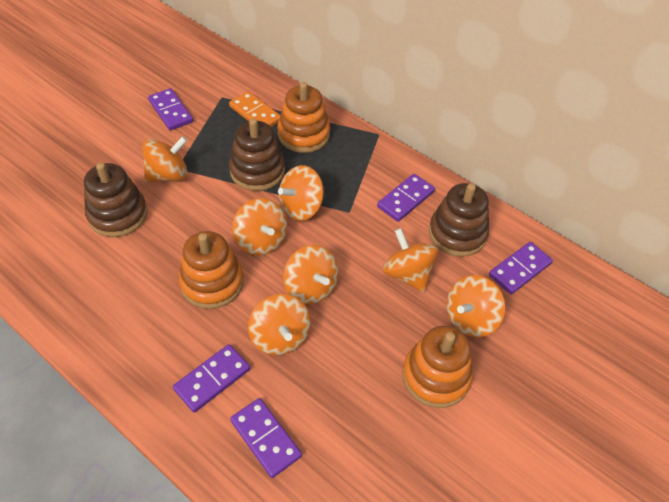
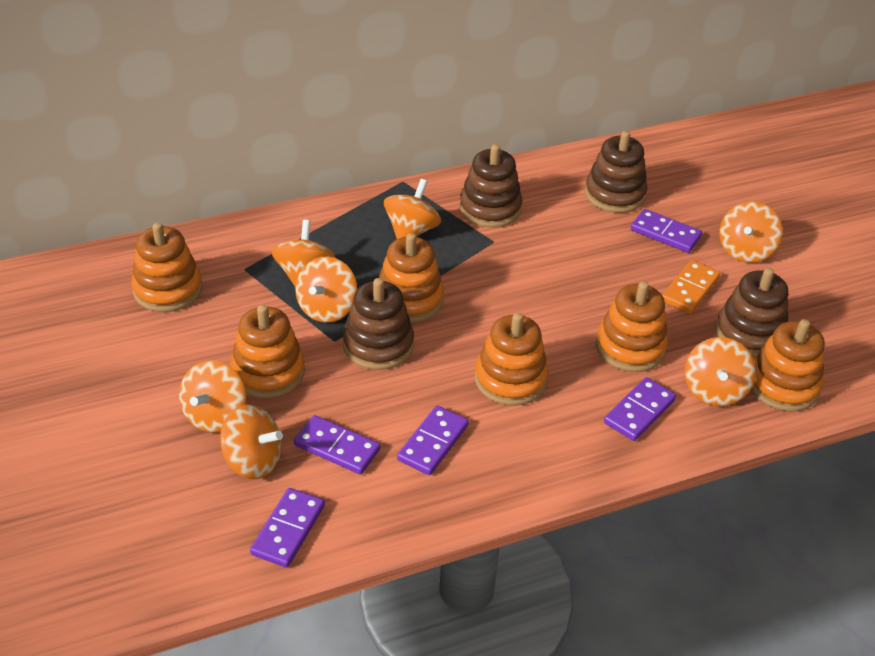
brown stacking toy: 3 -> 4
orange stacking toy: 3 -> 6

